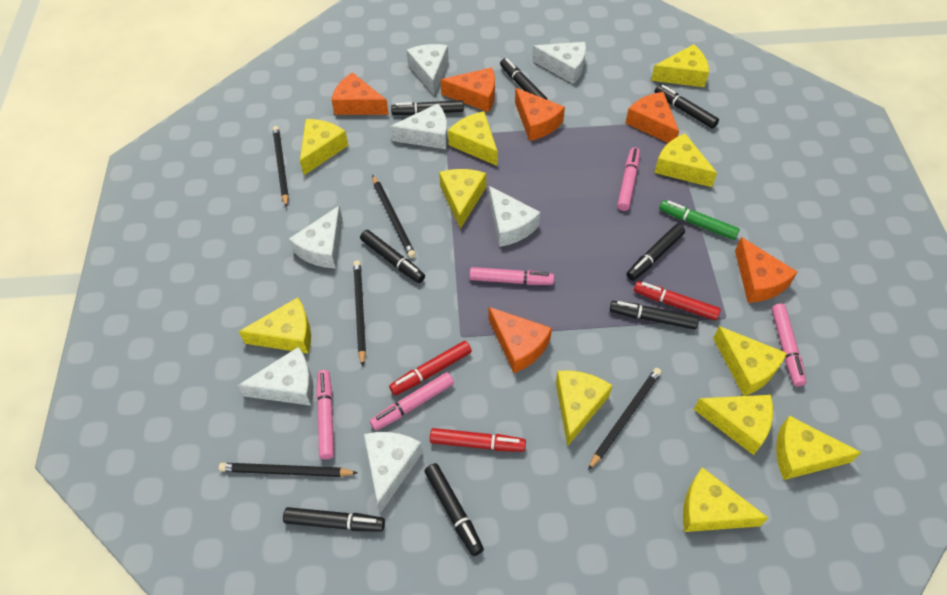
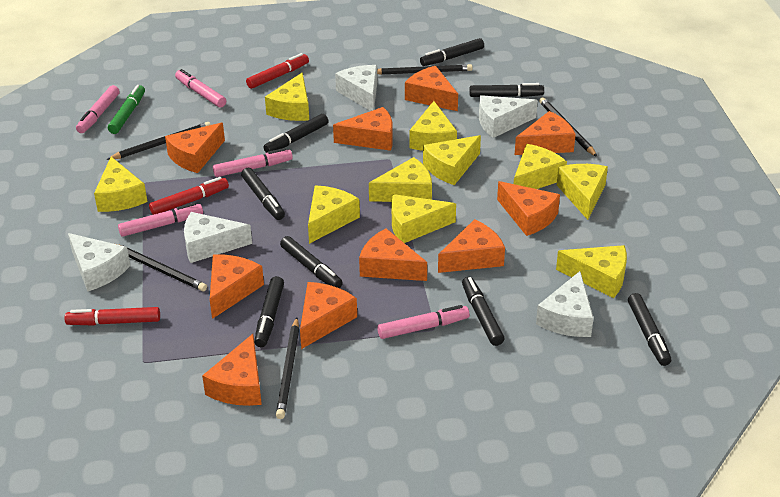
orange cheese: 6 -> 10
white cheese: 7 -> 5
yellow cheese: 11 -> 10

